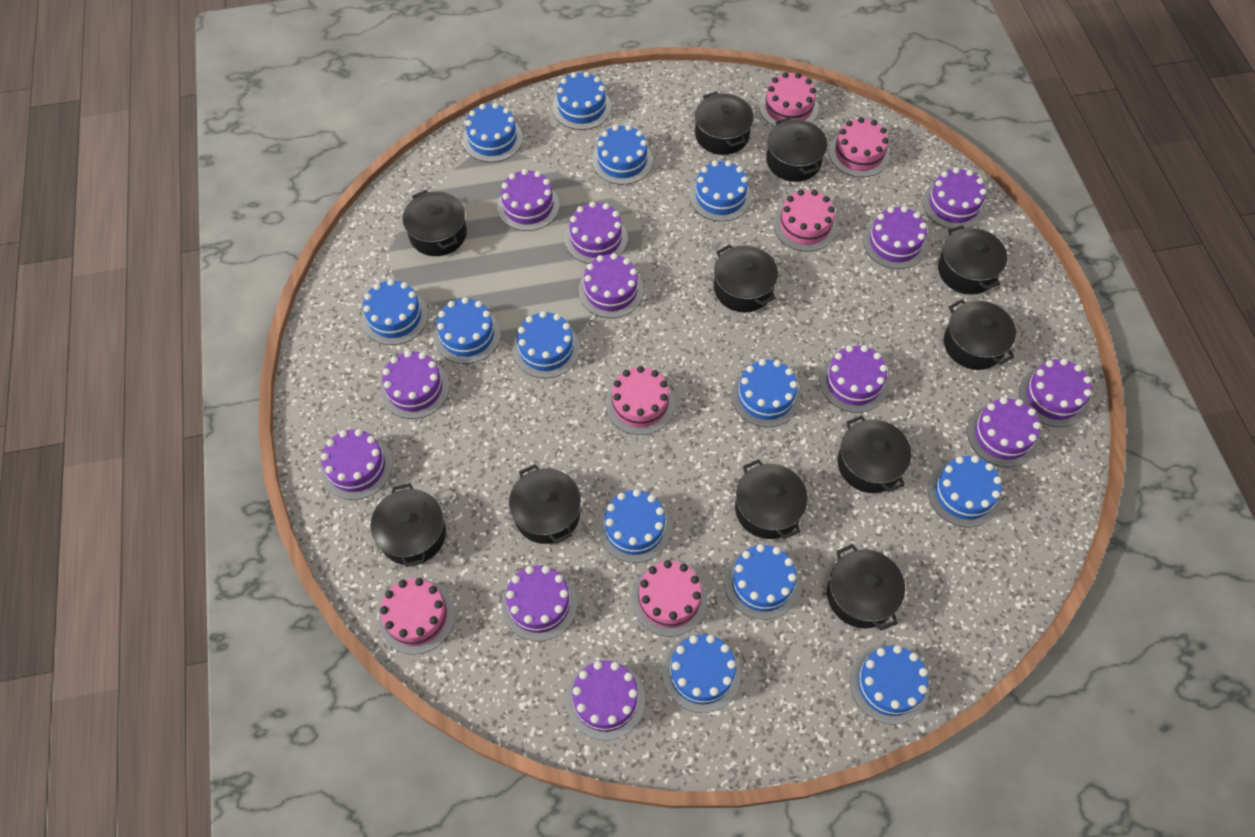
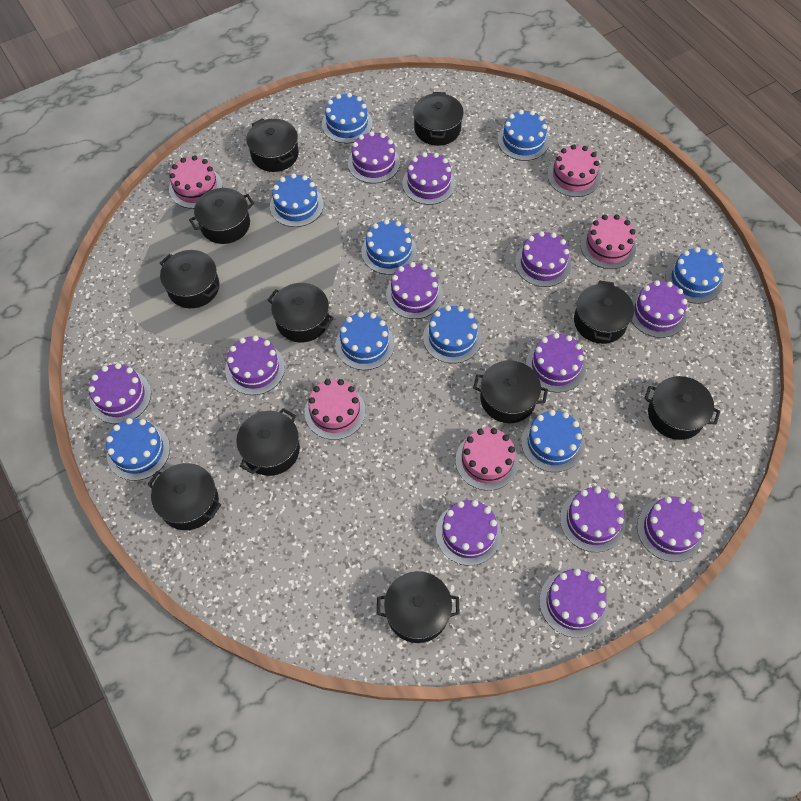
blue cake: 13 -> 9
pink cake: 6 -> 5

